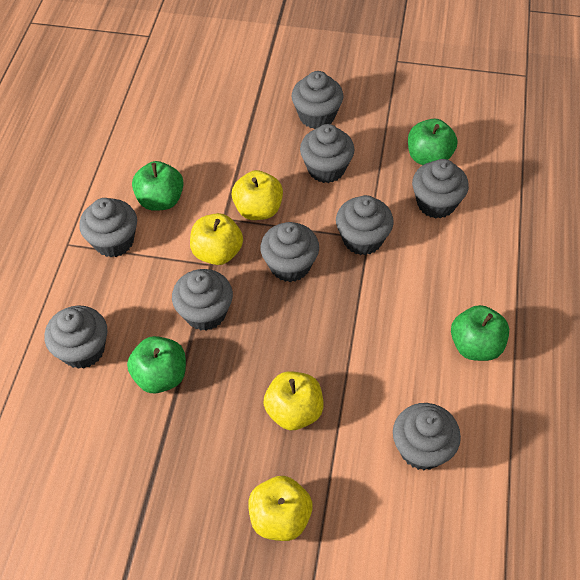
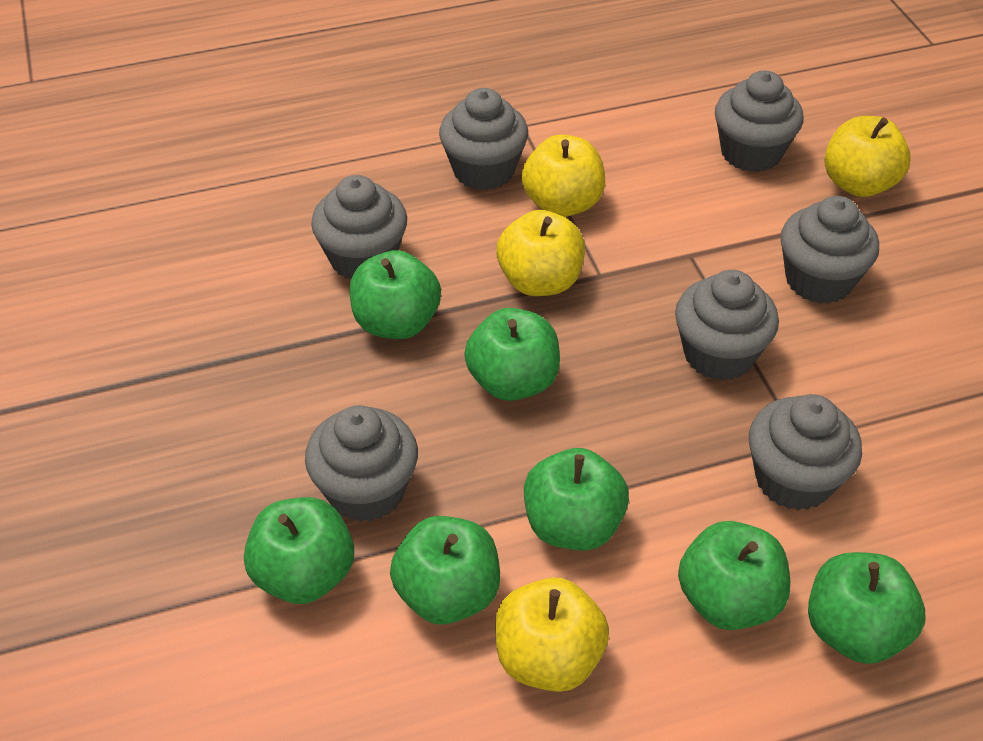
green apple: 4 -> 7
grey cupcake: 9 -> 7

